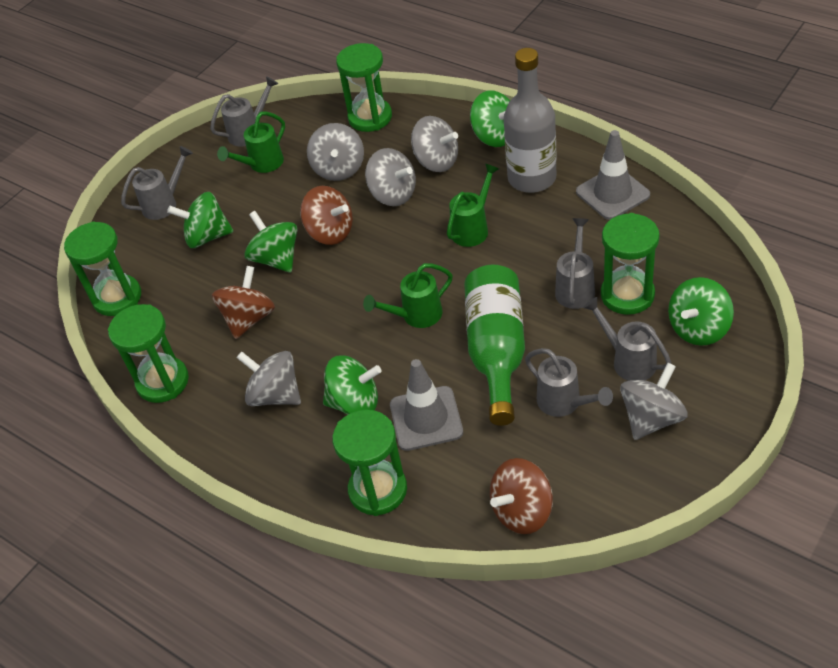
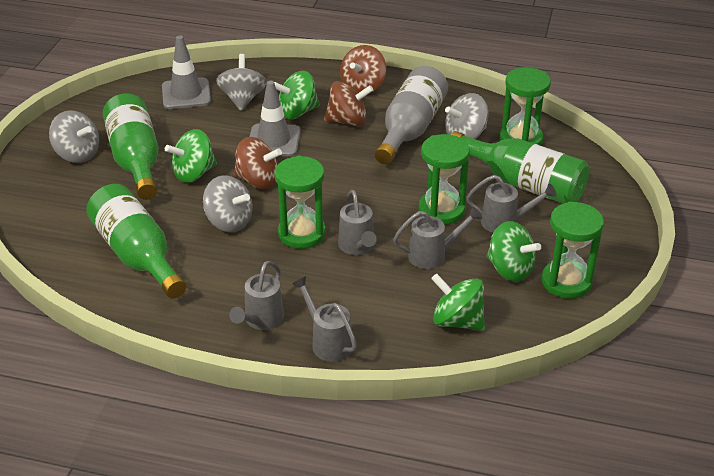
green bottle: 1 -> 3
green hourglass: 5 -> 4
green spinning top: 5 -> 4
green watering can: 3 -> 0
grey spinning top: 5 -> 4

